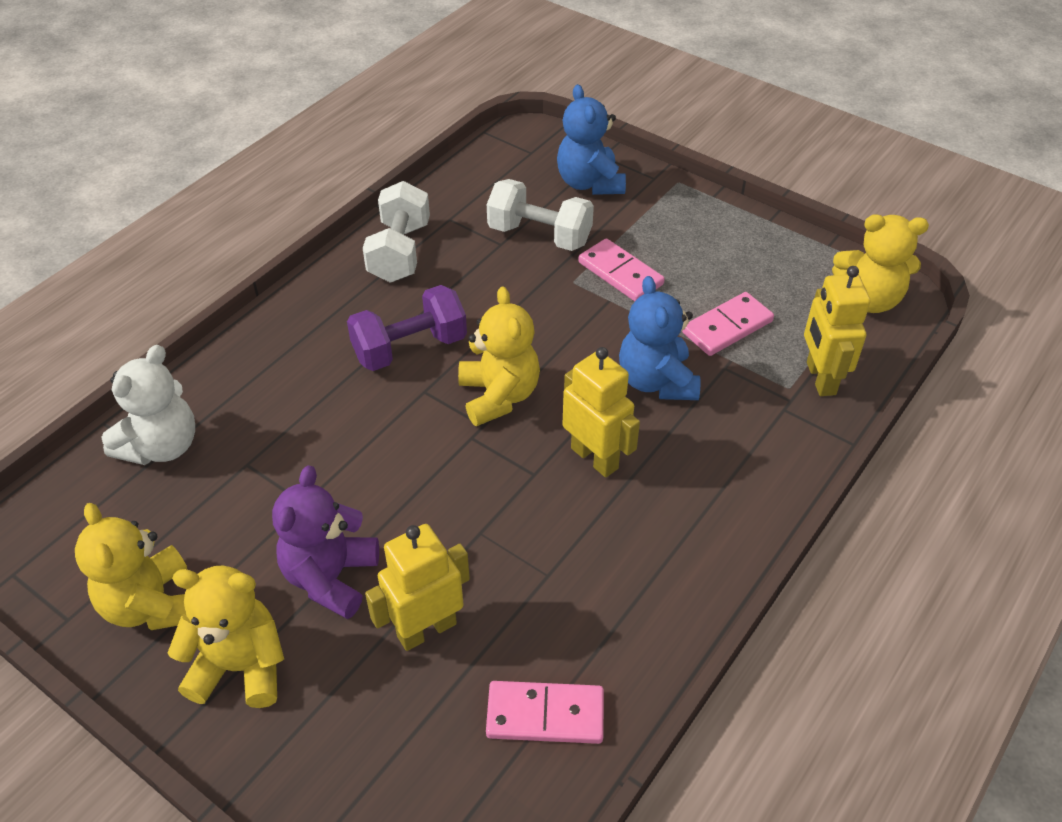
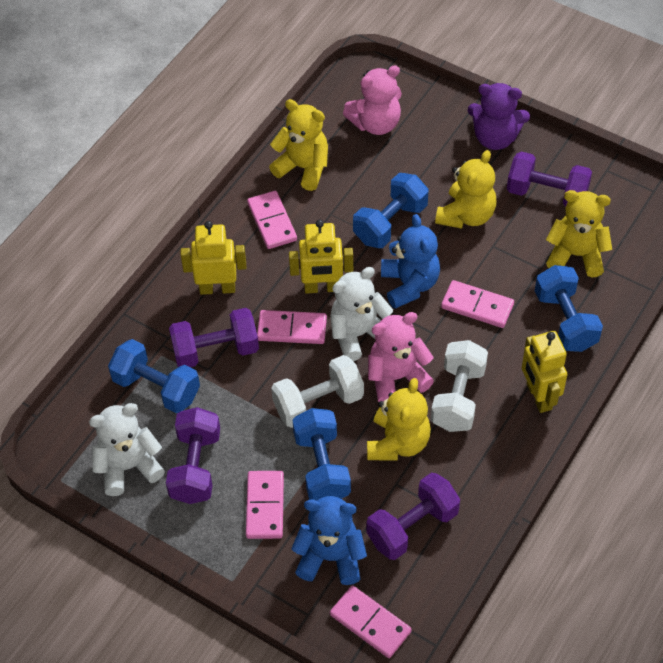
blue dumbbell: 0 -> 4
pink domino: 3 -> 5
pink teddy bear: 0 -> 2
purple dumbbell: 1 -> 4
white teddy bear: 1 -> 2

